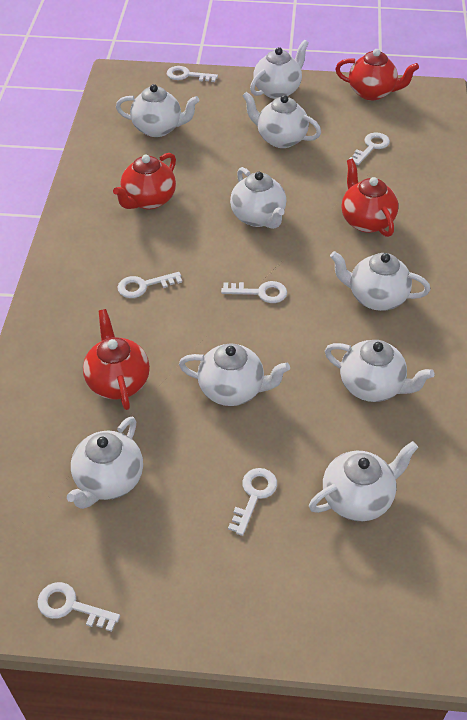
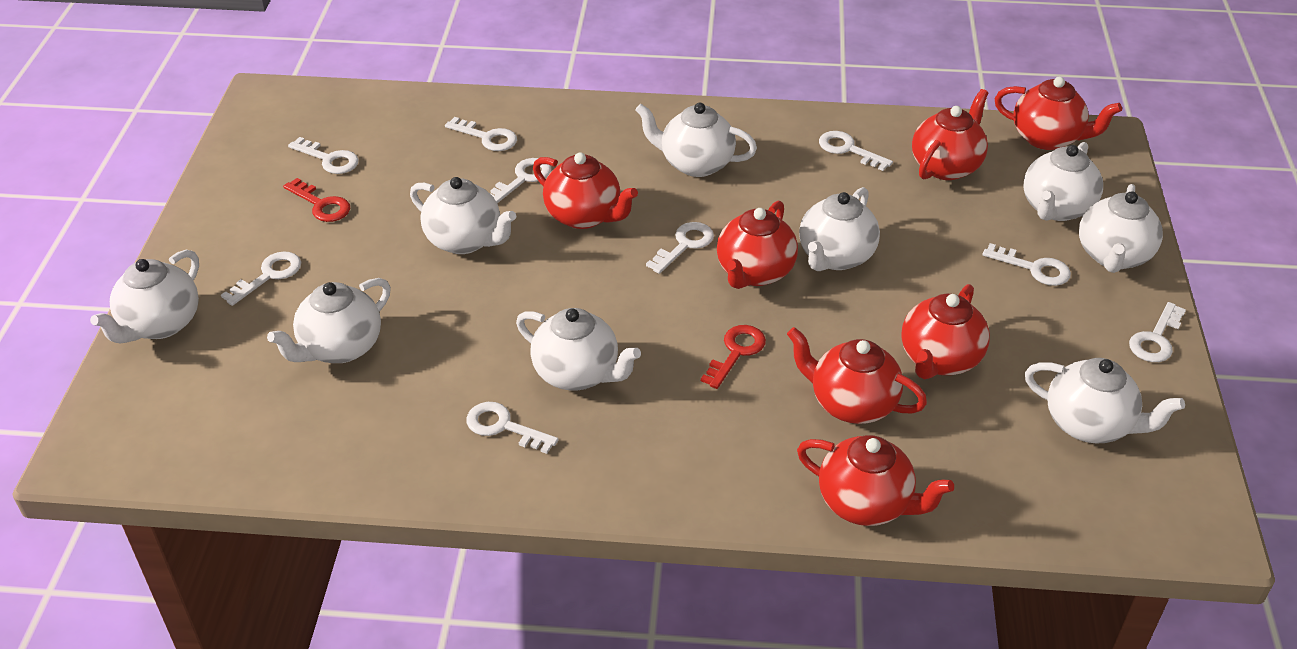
red key: 0 -> 2
red teapot: 4 -> 7
white key: 6 -> 9

